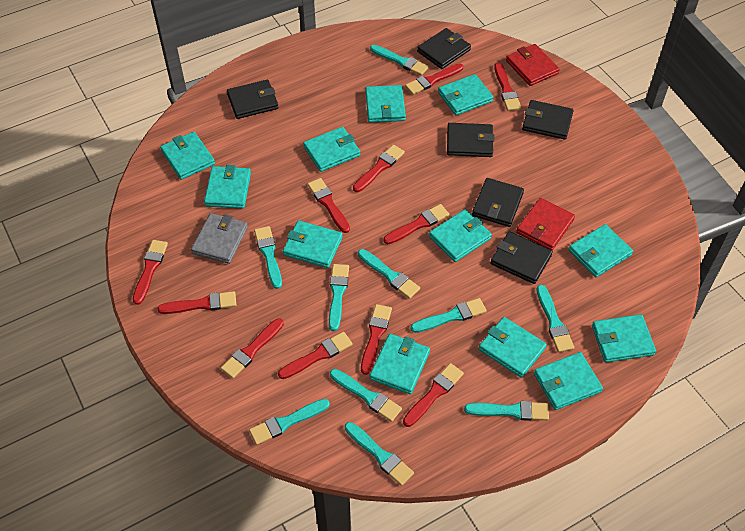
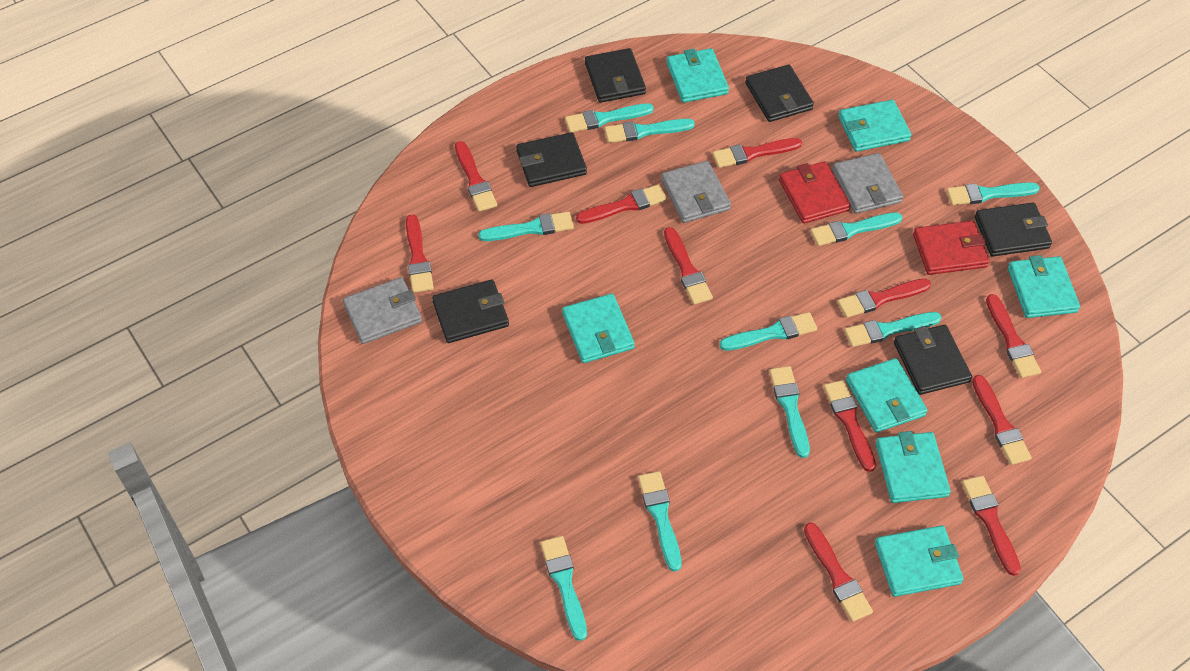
grey wallet: 1 -> 3
turquoise wallet: 12 -> 7

